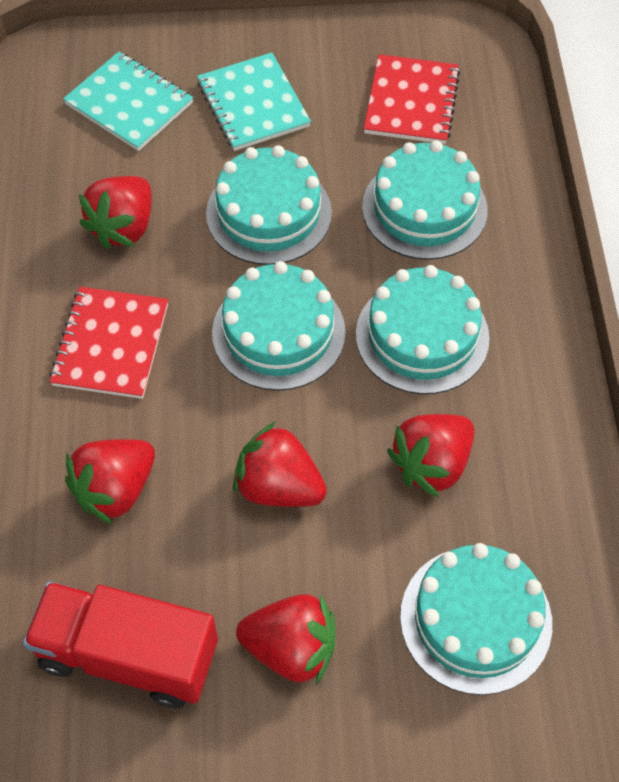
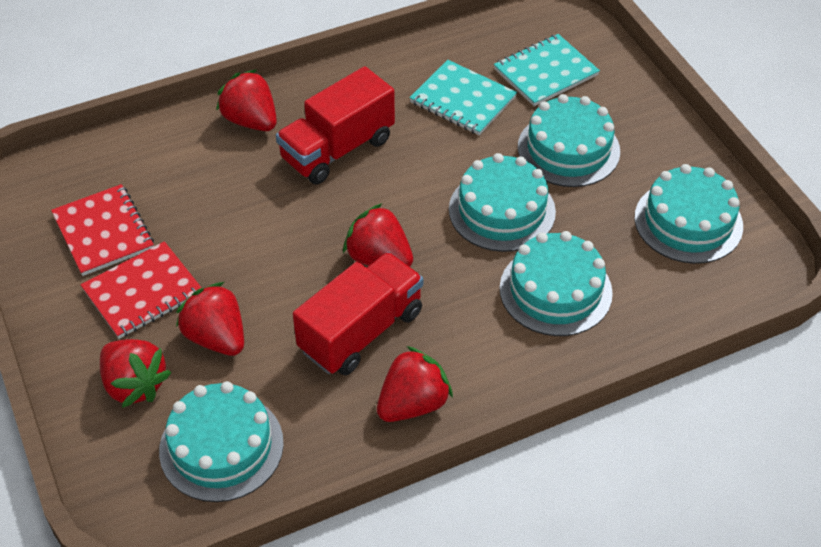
red truck: 1 -> 2

